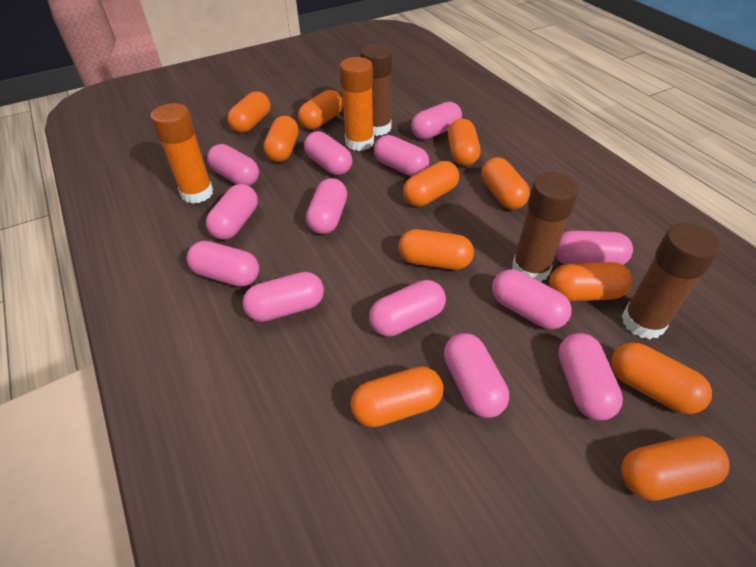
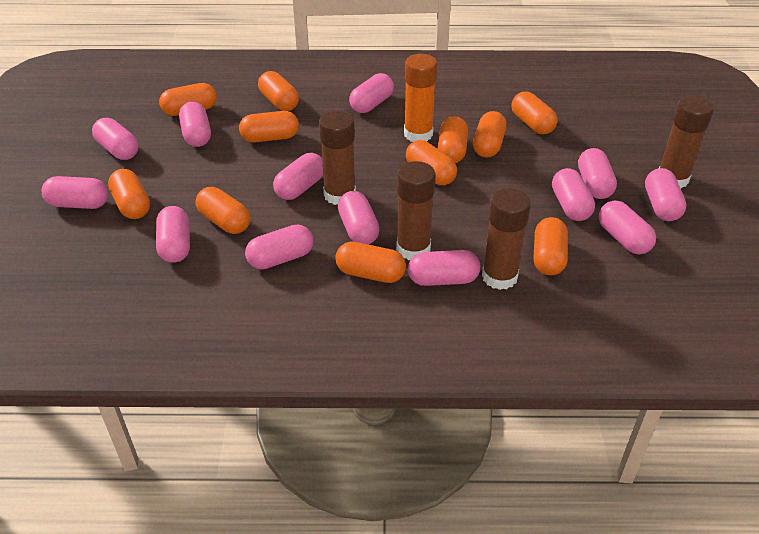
brown glue stick: 3 -> 4
orange glue stick: 2 -> 1

